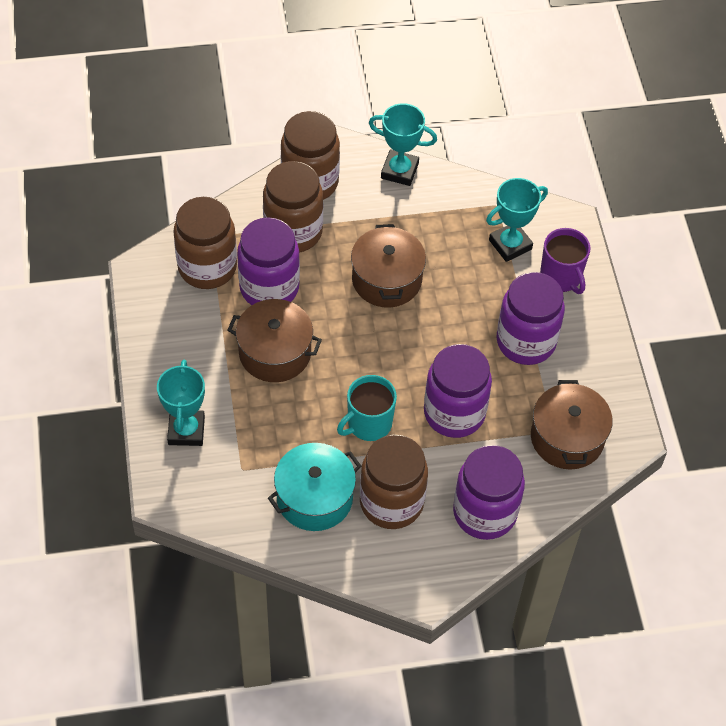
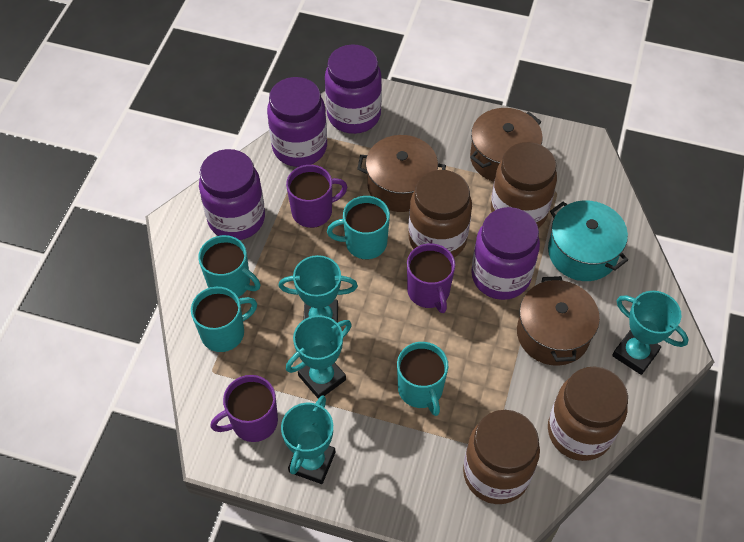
purple mug: 1 -> 3
turquoise mug: 1 -> 4
turquoise trophy: 3 -> 4

